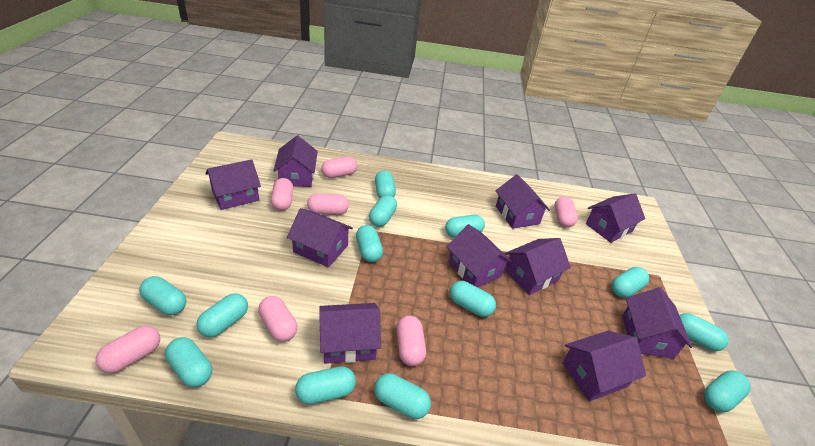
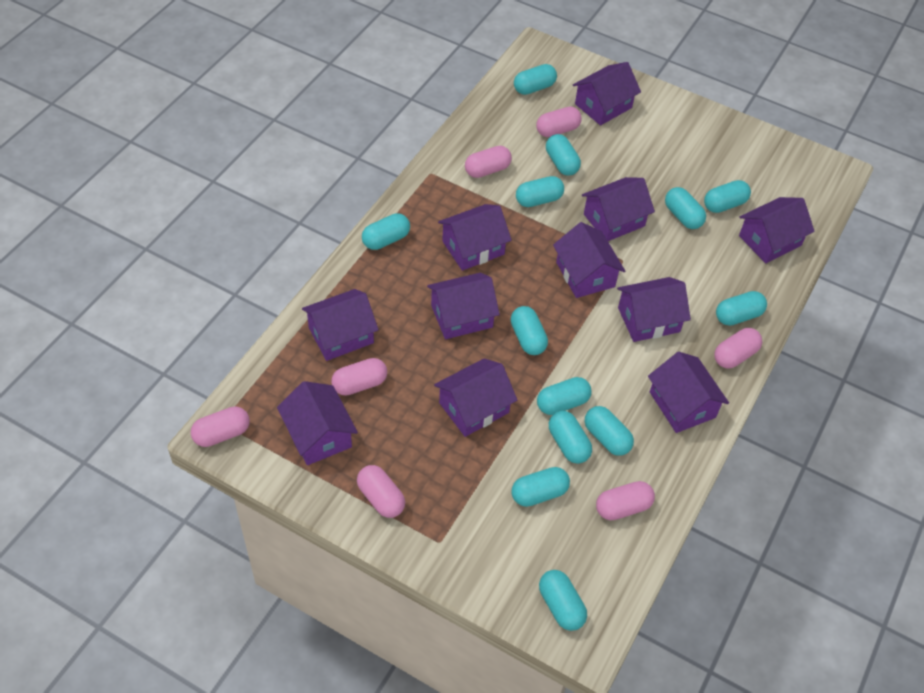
purple house: 10 -> 11

